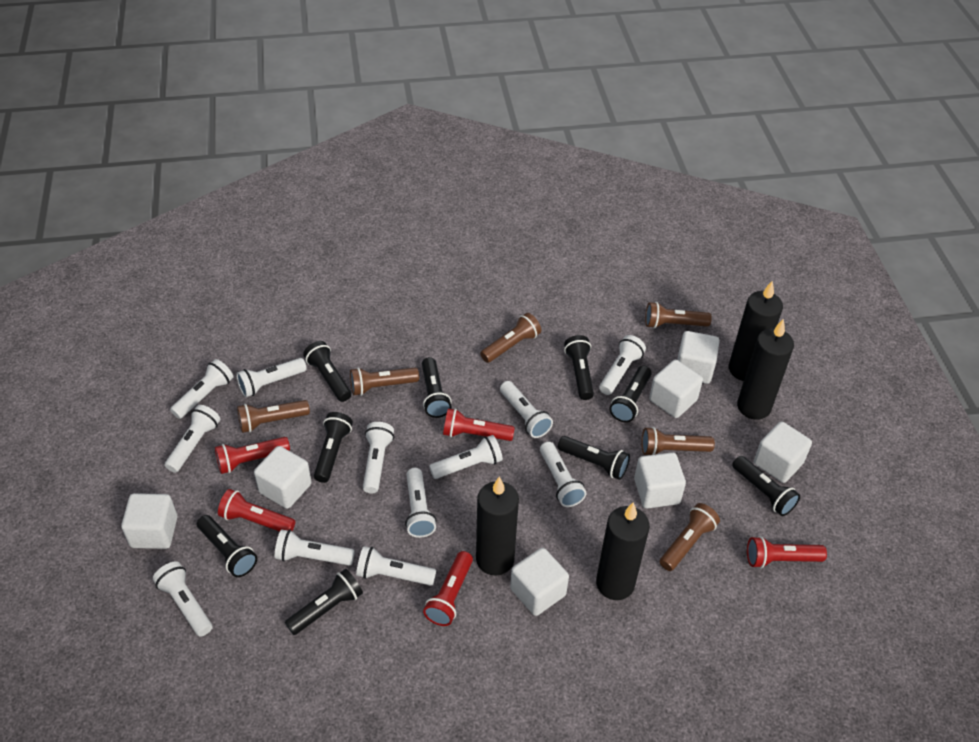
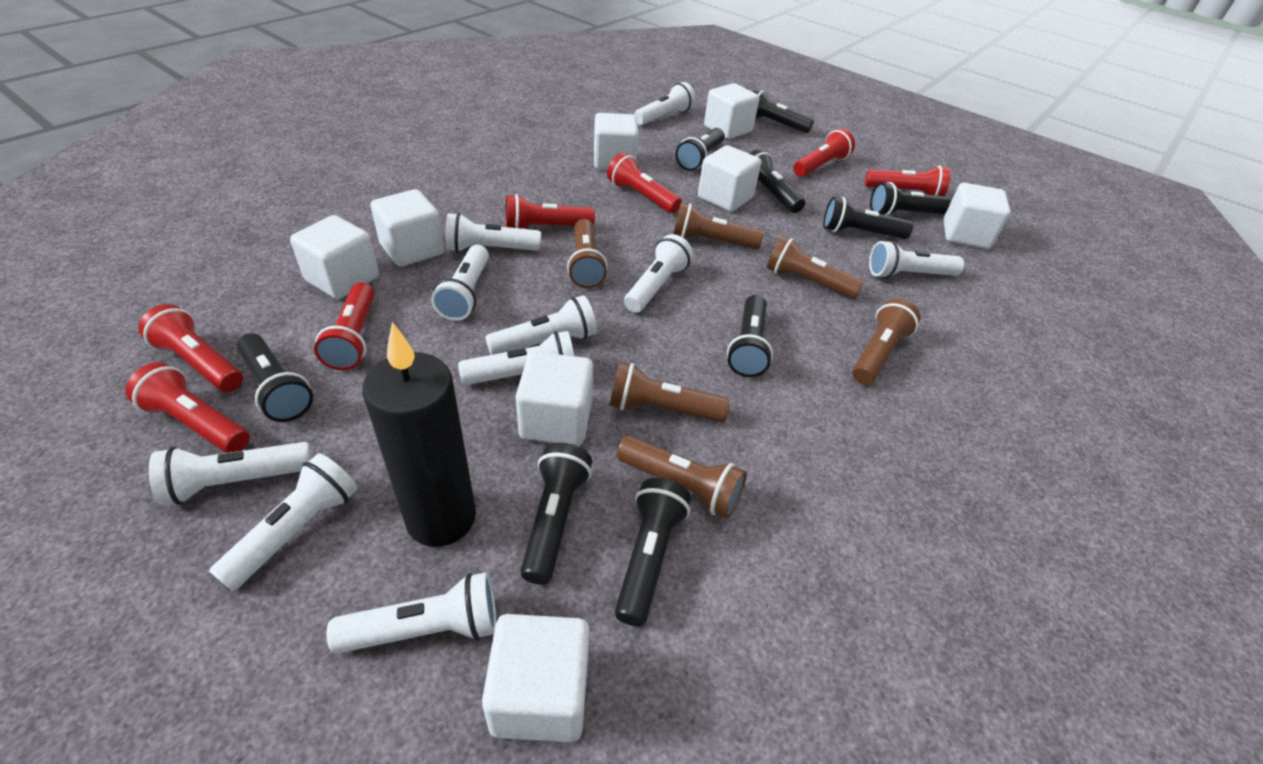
black candle: 4 -> 1
red flashlight: 5 -> 7
white cube: 7 -> 8
white flashlight: 12 -> 10

